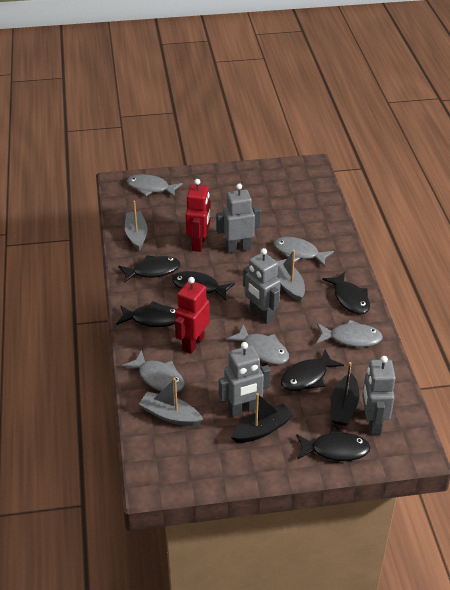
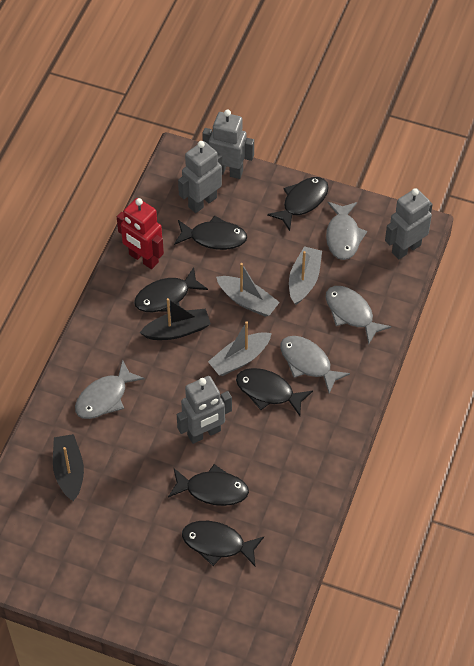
grey fish: 5 -> 4
red robot: 2 -> 1

